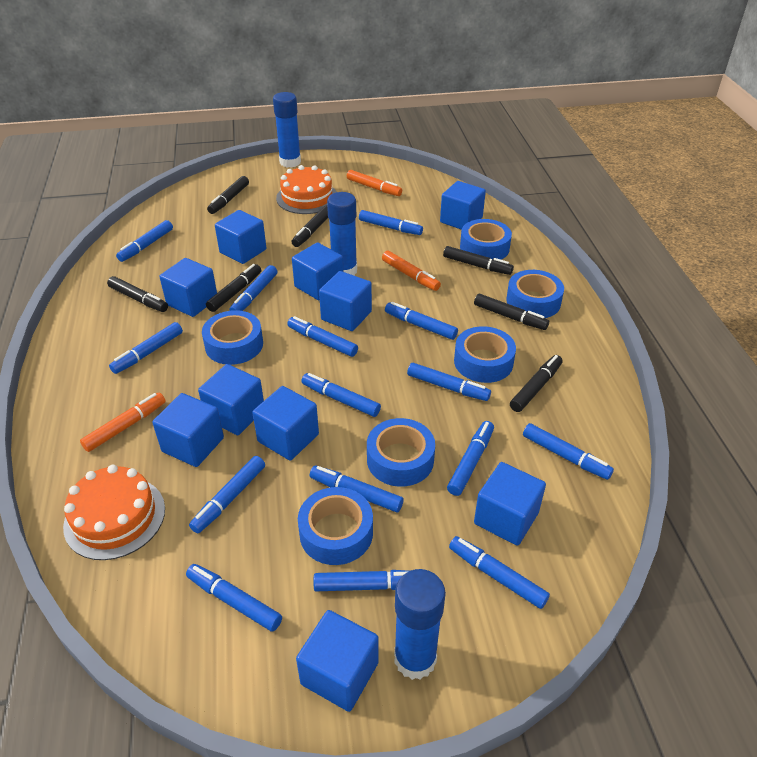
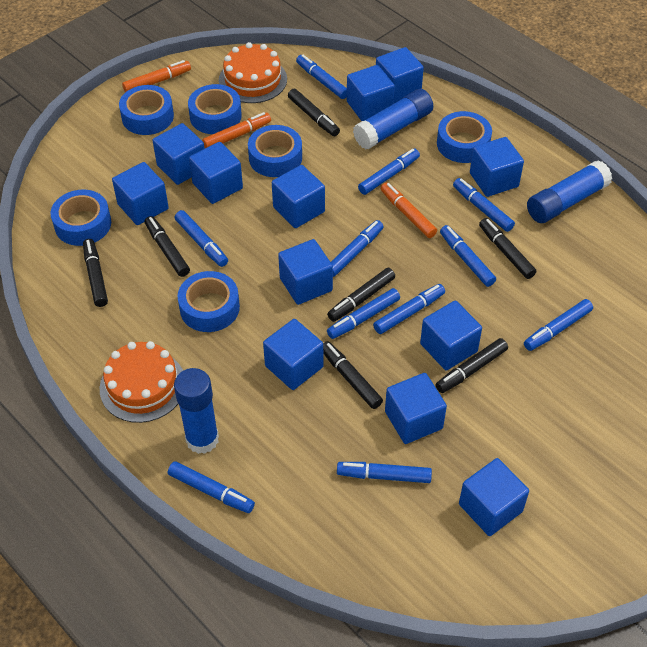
blue cube: 10 -> 12
blue marker: 15 -> 11

